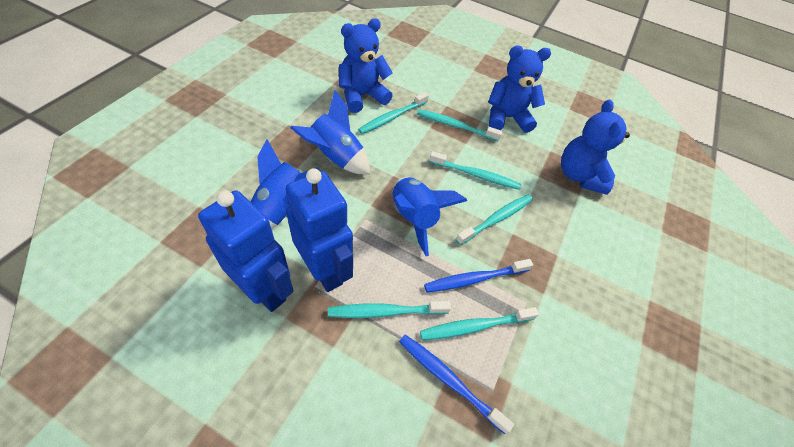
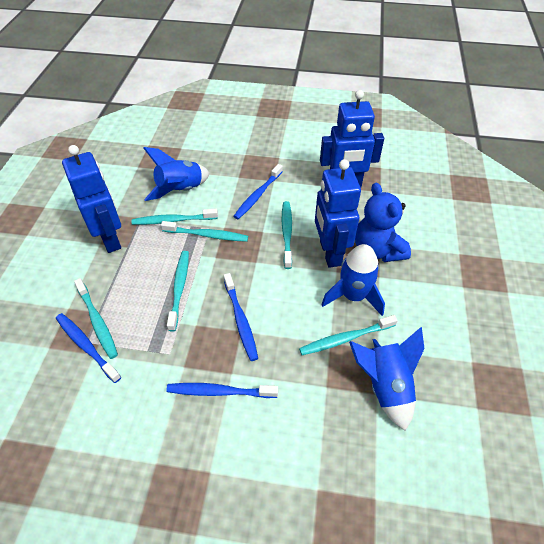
blue robot: 2 -> 3
blue teddy bear: 3 -> 1
blue toothbrush: 2 -> 4

